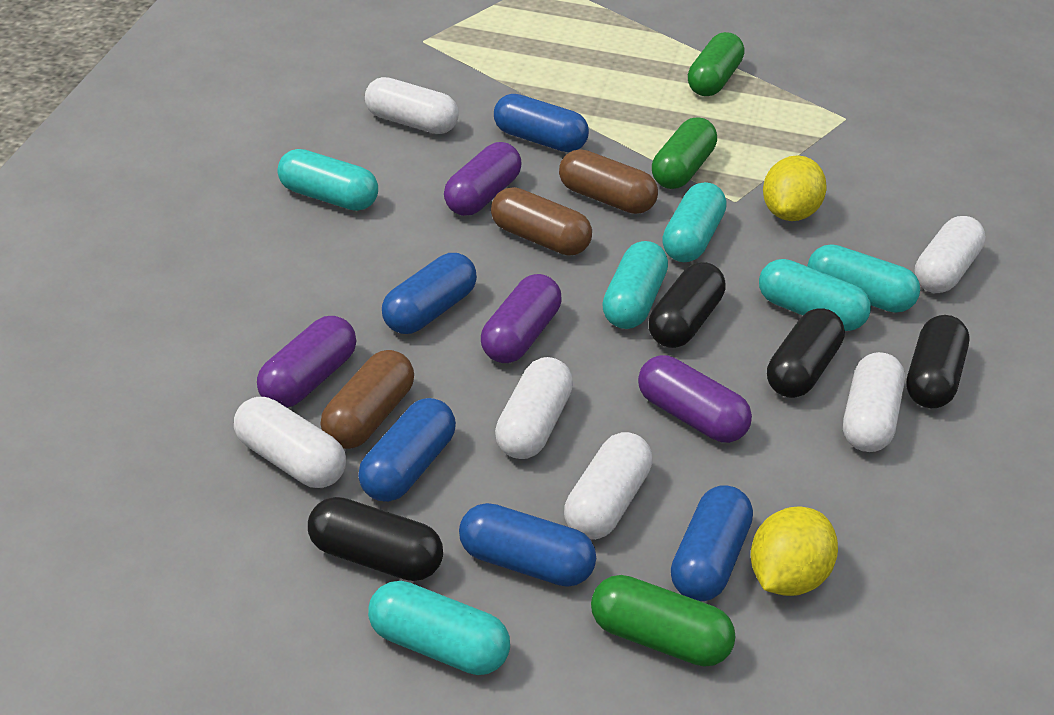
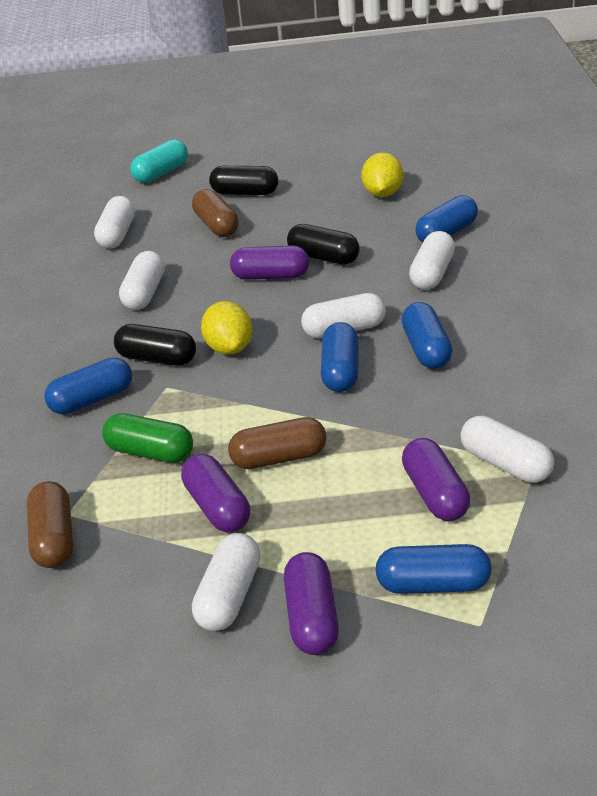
black capsule: 4 -> 3
green capsule: 3 -> 1
turquoise capsule: 6 -> 1

